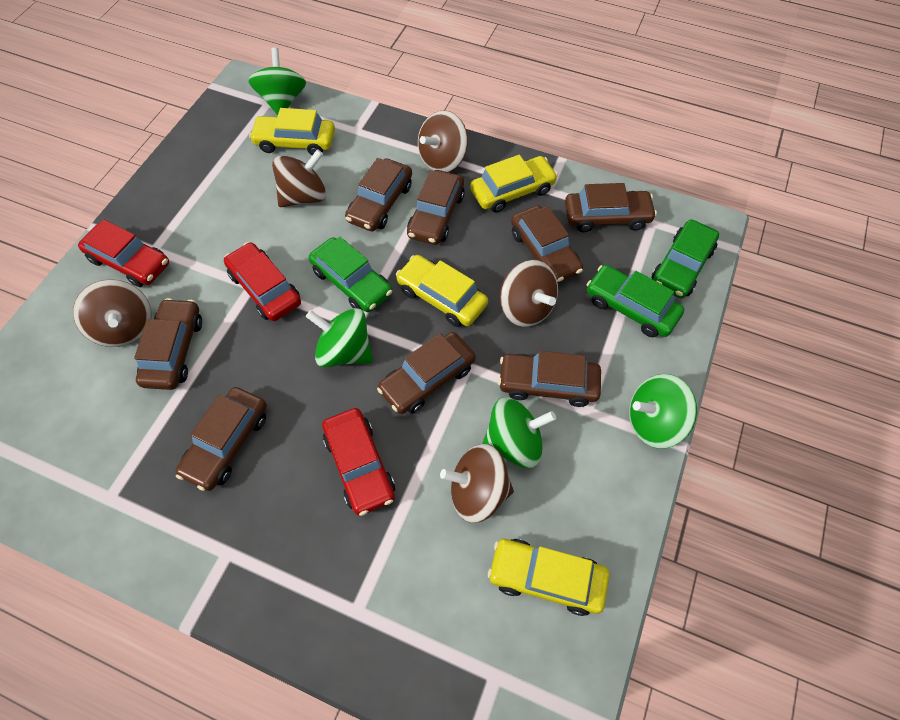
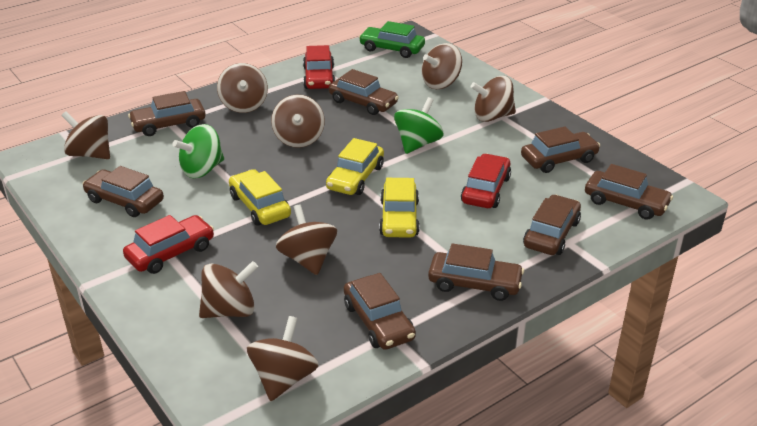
brown spinning top: 5 -> 8
green car: 3 -> 1
green spinning top: 4 -> 2
yellow car: 4 -> 3

